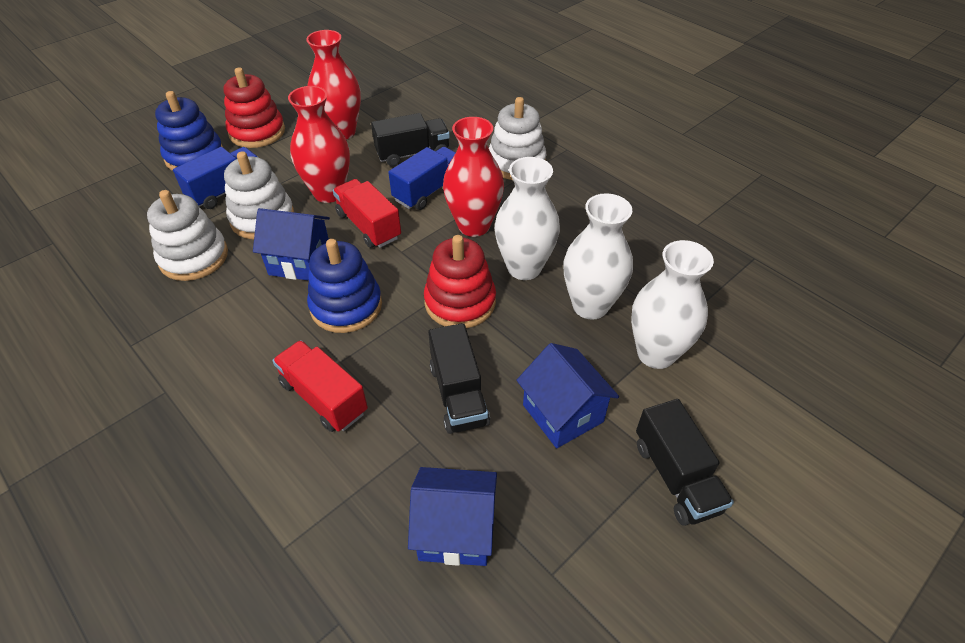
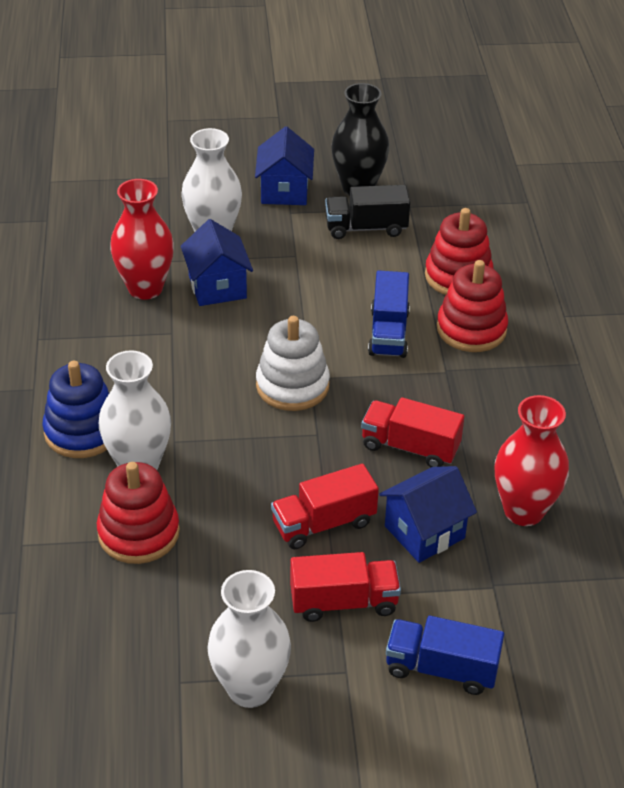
black truck: 3 -> 1
black vase: 0 -> 1
blue stacking toy: 2 -> 1
red stacking toy: 2 -> 3
red truck: 2 -> 3
red vase: 3 -> 2
white stacking toy: 3 -> 1

